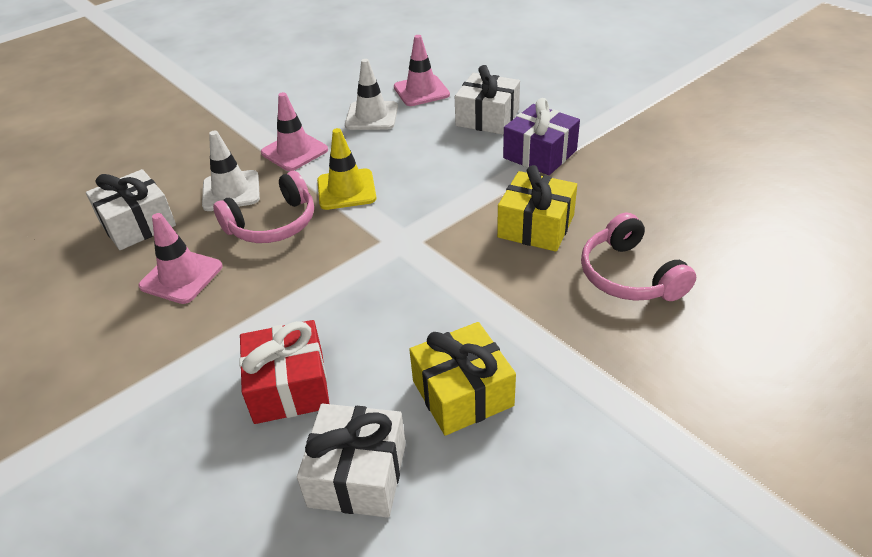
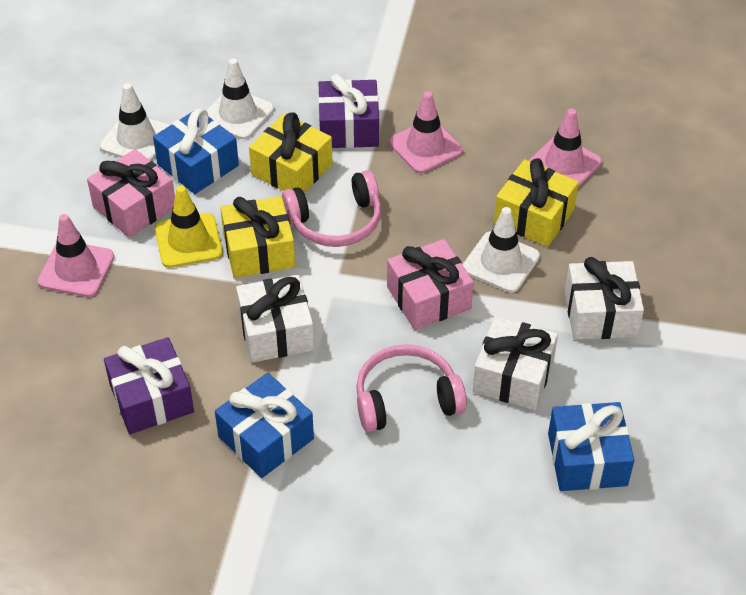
blue gift: 0 -> 3
pink gift: 0 -> 2
purple gift: 1 -> 2
red gift: 1 -> 0
white traffic cone: 2 -> 3
yellow gift: 2 -> 3

